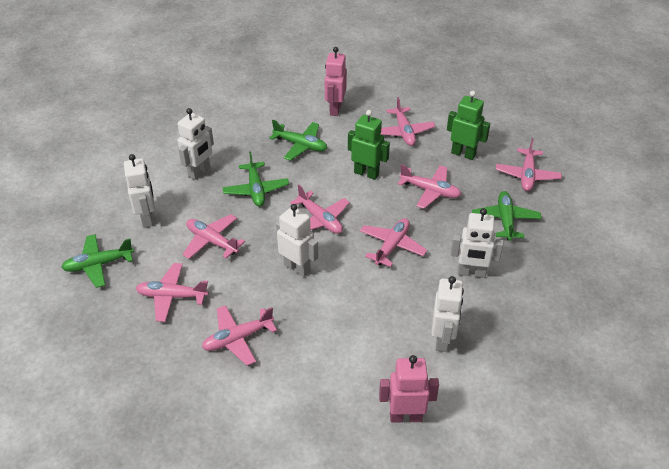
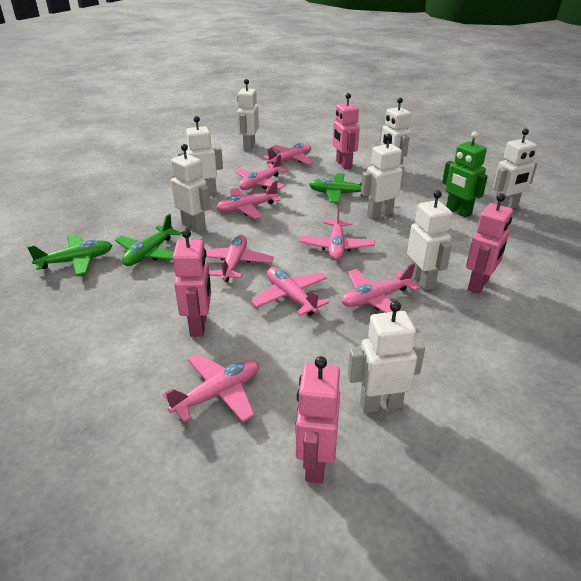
green plane: 4 -> 3
green robot: 2 -> 1
pink robot: 2 -> 4
white robot: 5 -> 8

